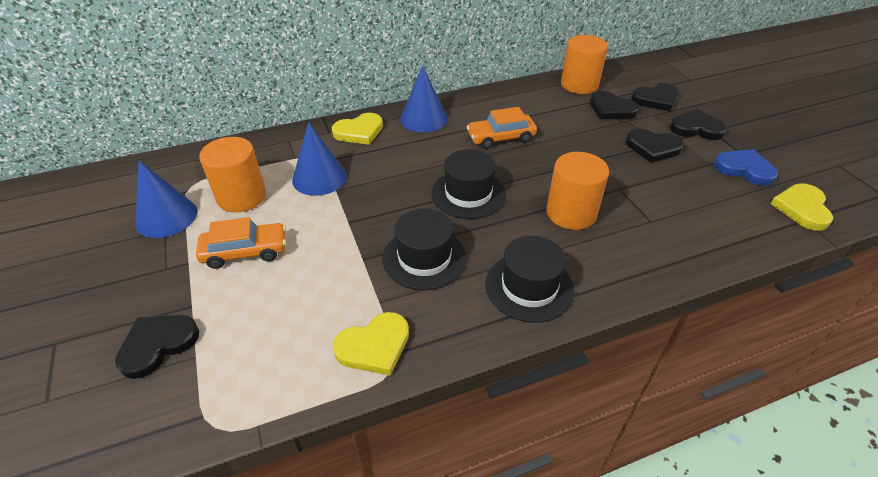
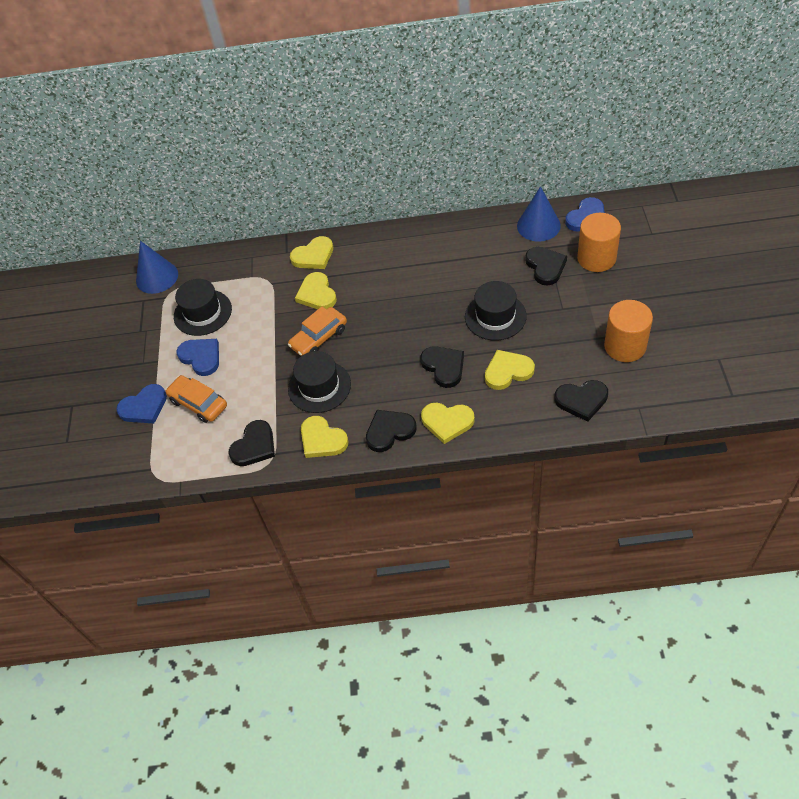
blue cone: 3 -> 2
blue heart: 1 -> 3
orange cylinder: 3 -> 2
yellow heart: 3 -> 5

